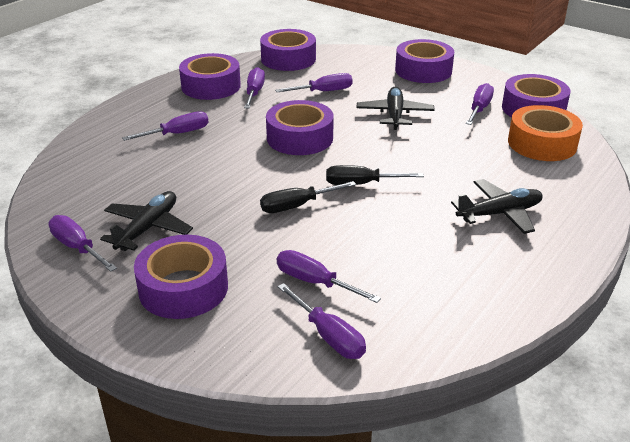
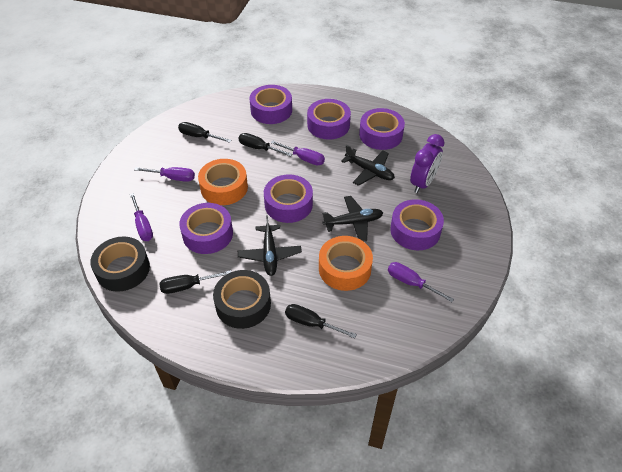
black screwdriver: 2 -> 4
black tape: 0 -> 2
orange tape: 1 -> 2
purple clock: 0 -> 1
purple screwdriver: 7 -> 4

